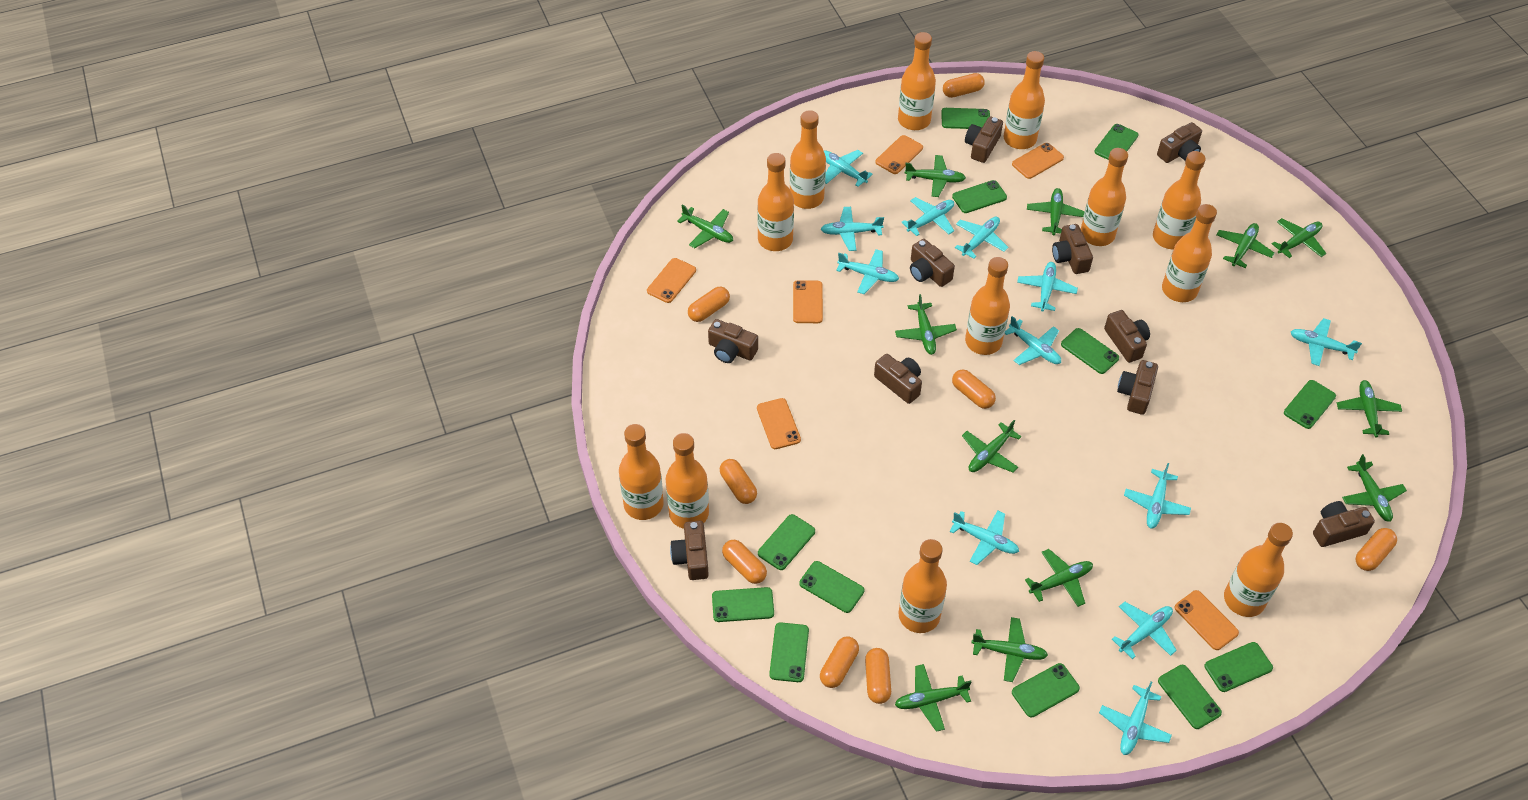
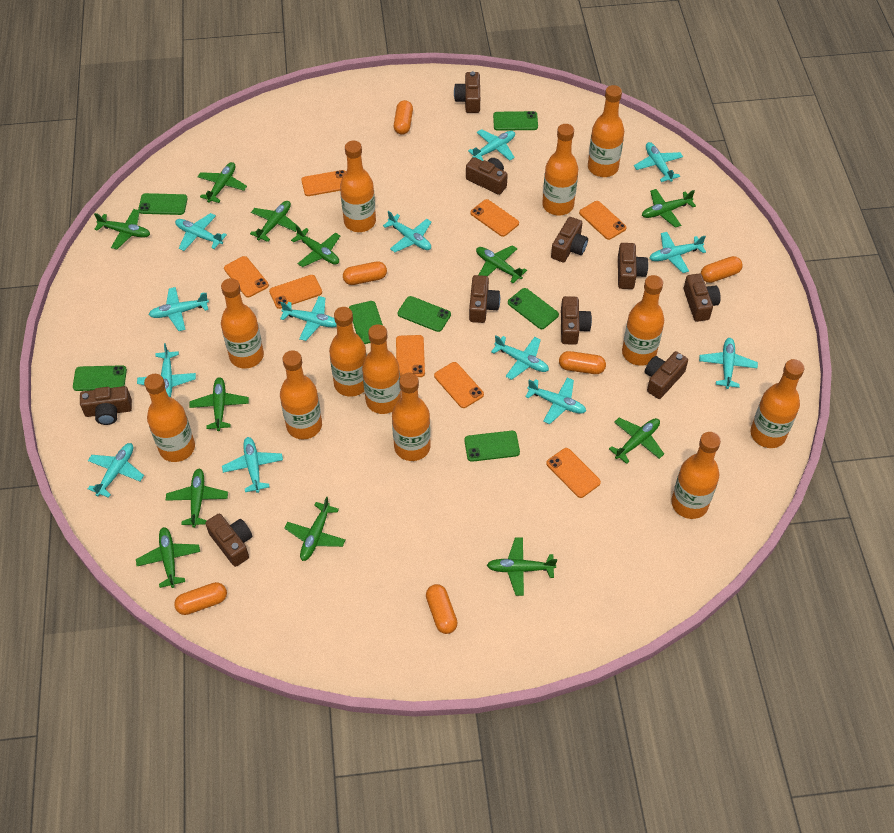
green phone: 12 -> 7
orange capsule: 8 -> 6
orange phone: 6 -> 8
turquoise plane: 12 -> 13

